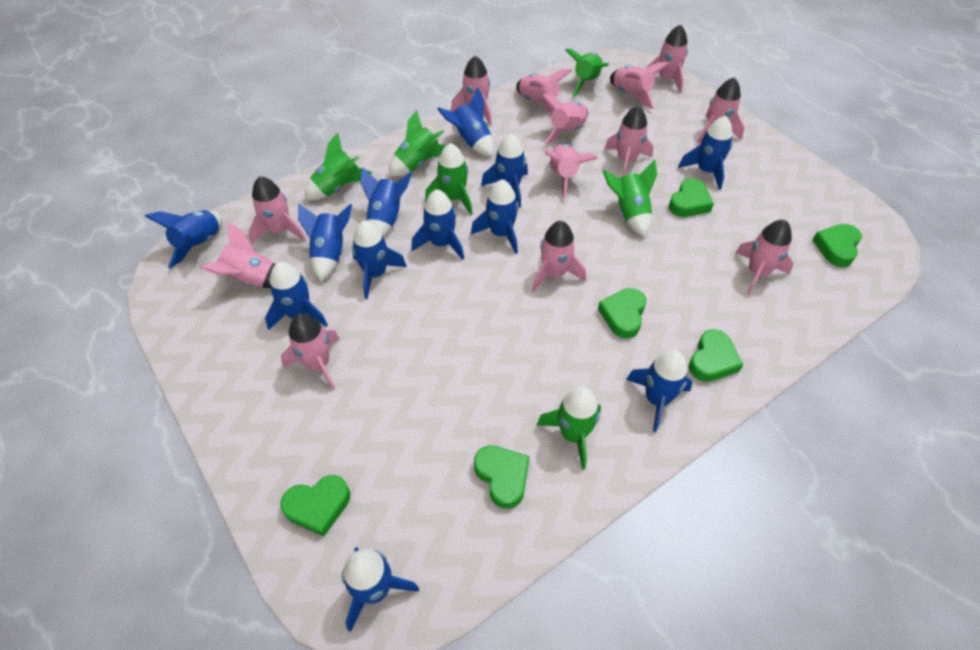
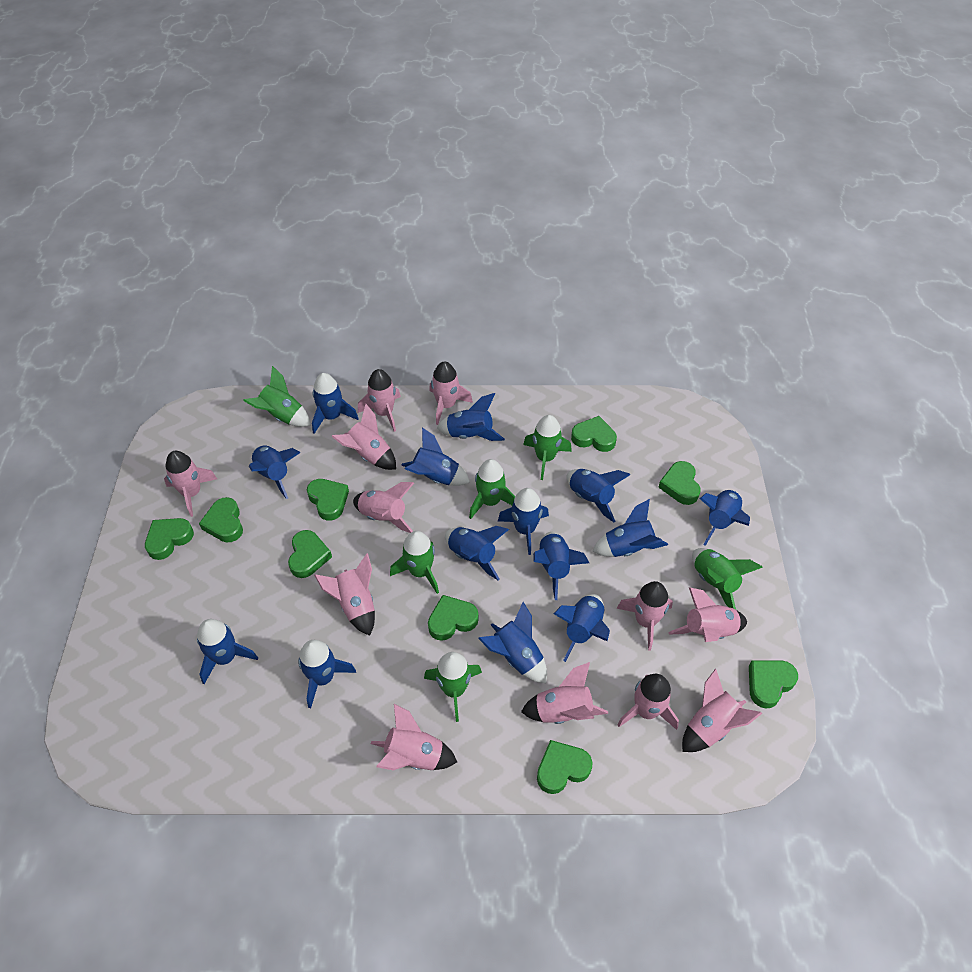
blue rocket: 12 -> 14
green heart: 6 -> 9
pink rocket: 13 -> 12

